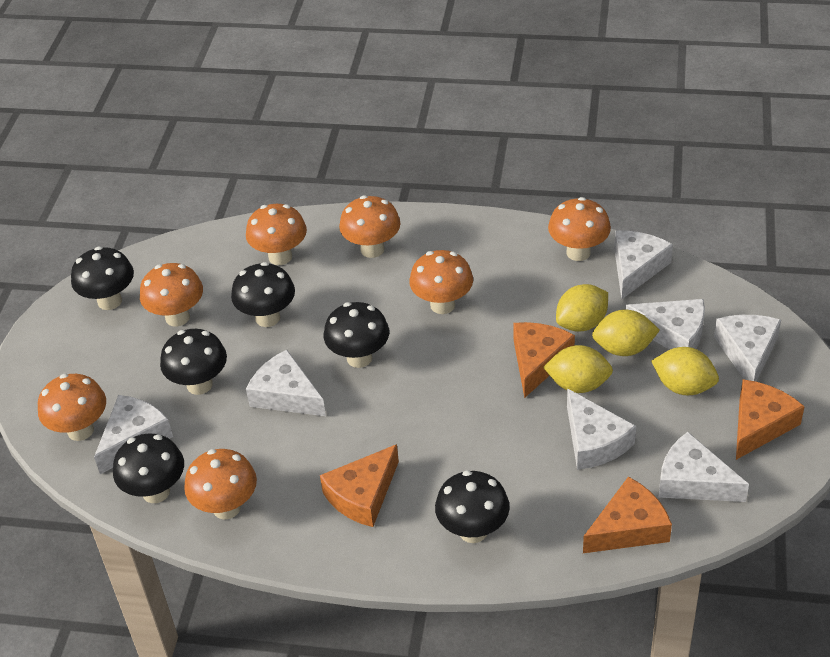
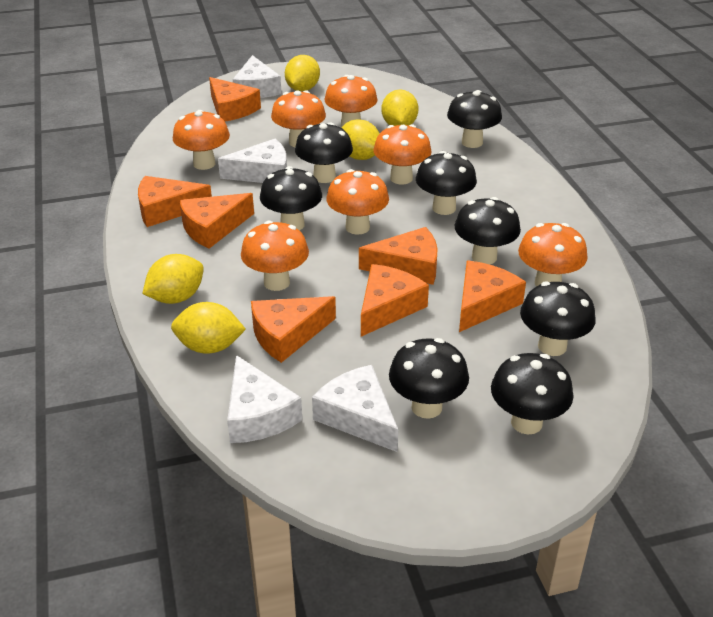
black mushroom: 6 -> 8
orange cheese: 4 -> 7
white cheese: 7 -> 4
yellow lemon: 4 -> 5

